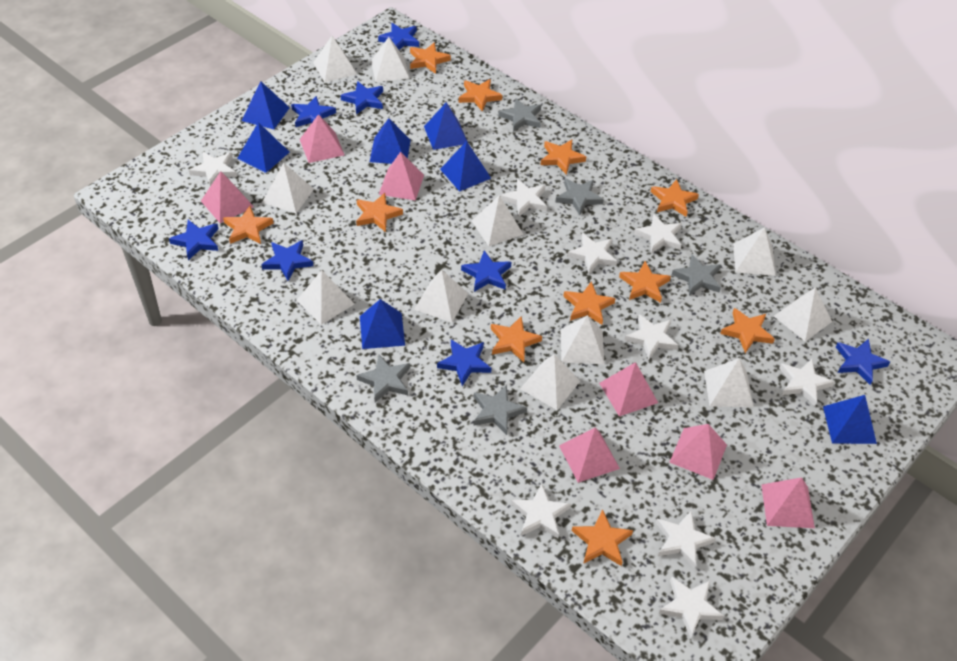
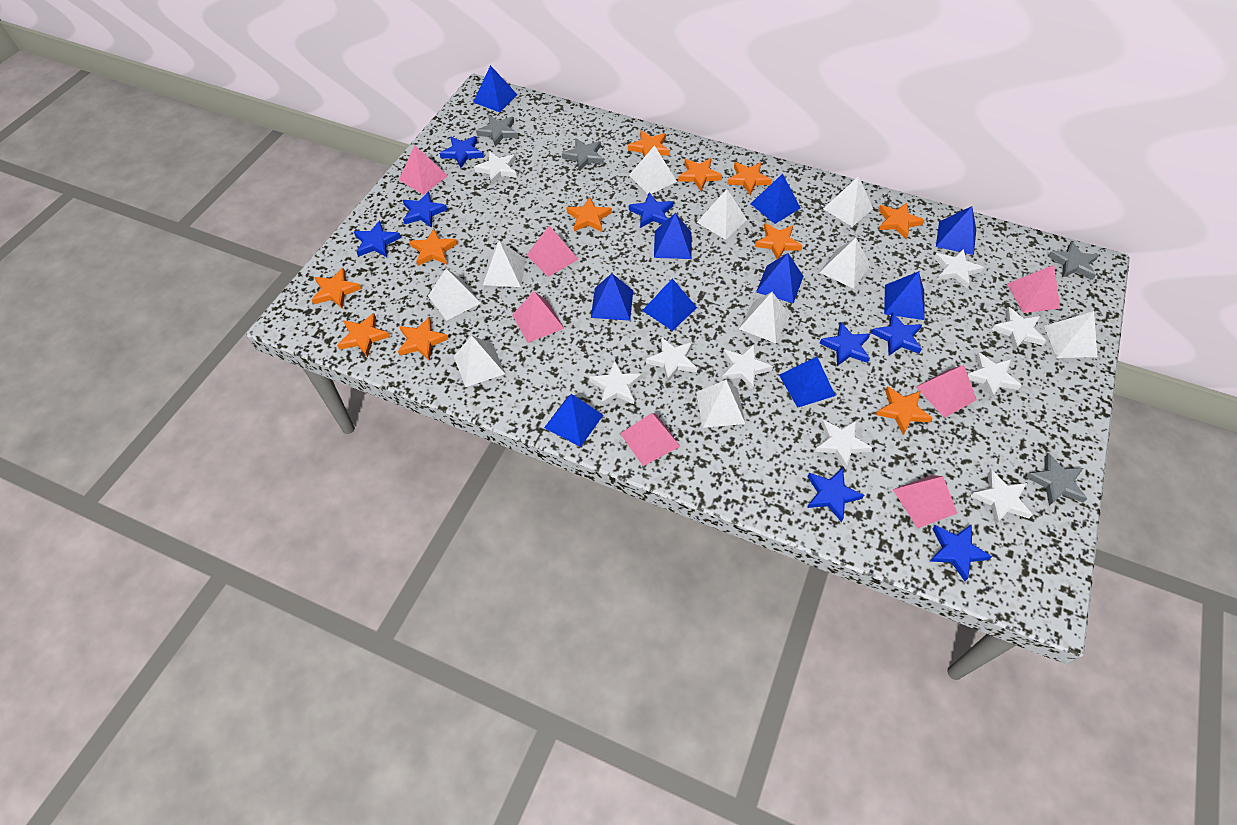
blue pyramid: 7 -> 10
grey star: 5 -> 4
white pyramid: 11 -> 10

